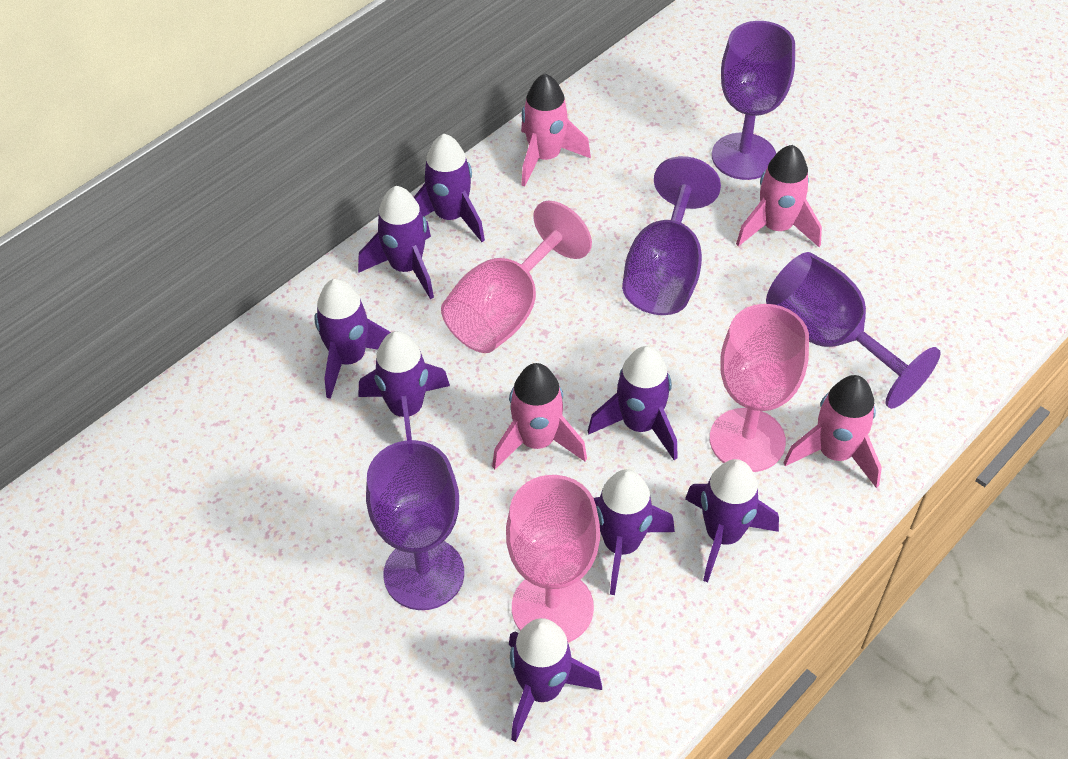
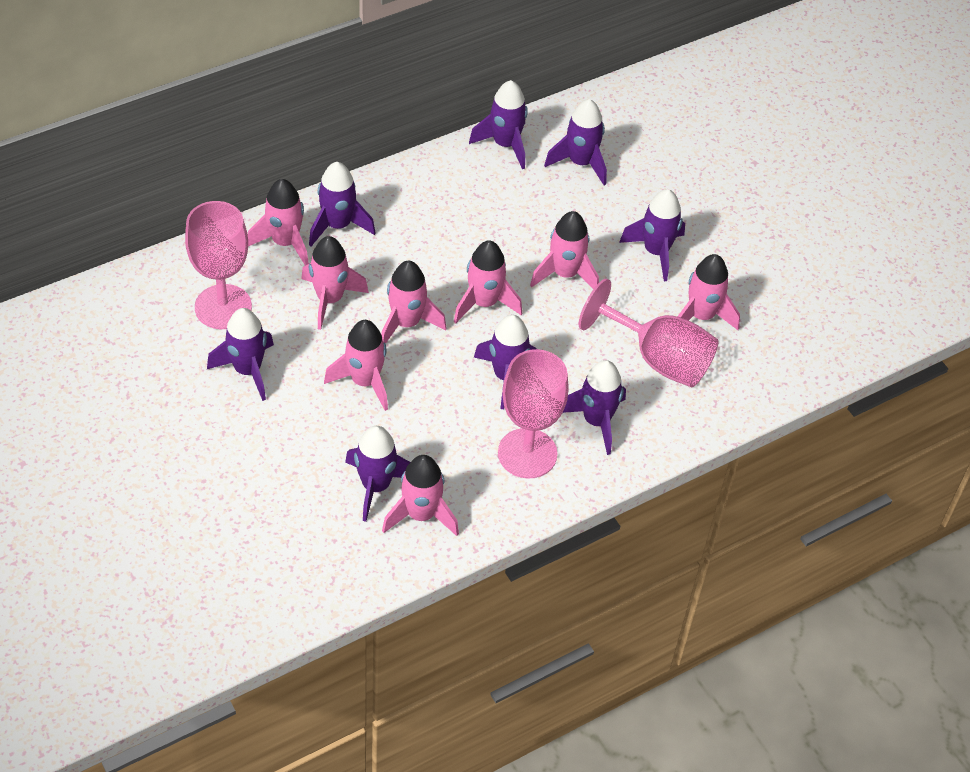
pink rocket: 4 -> 8
purple goblet: 4 -> 0

